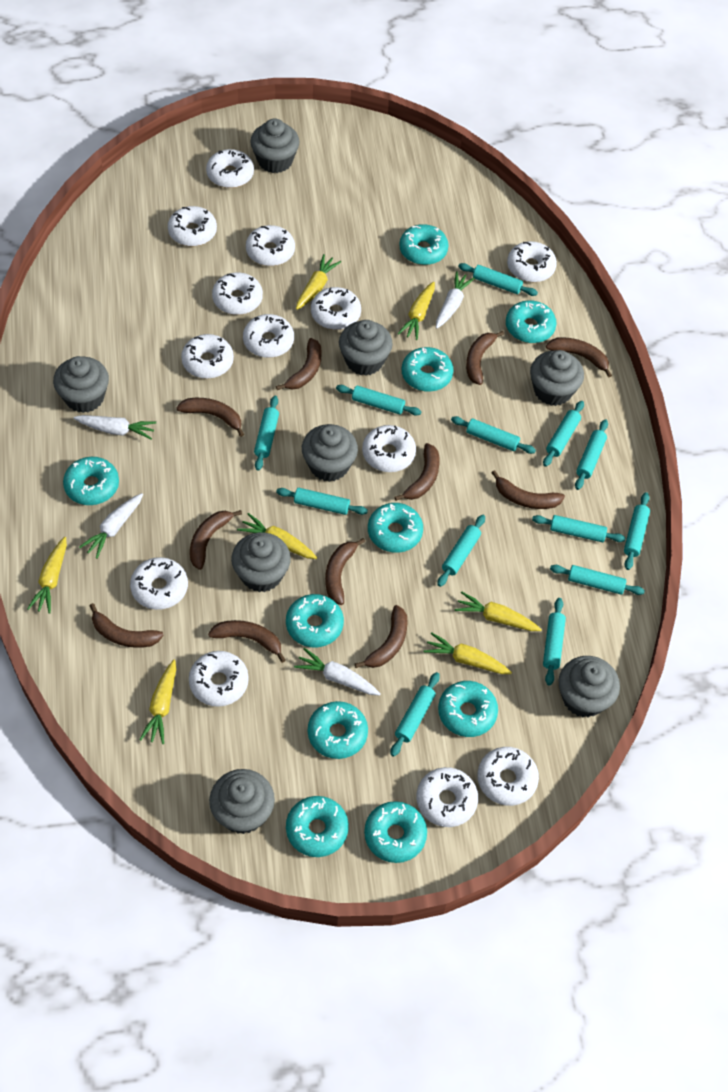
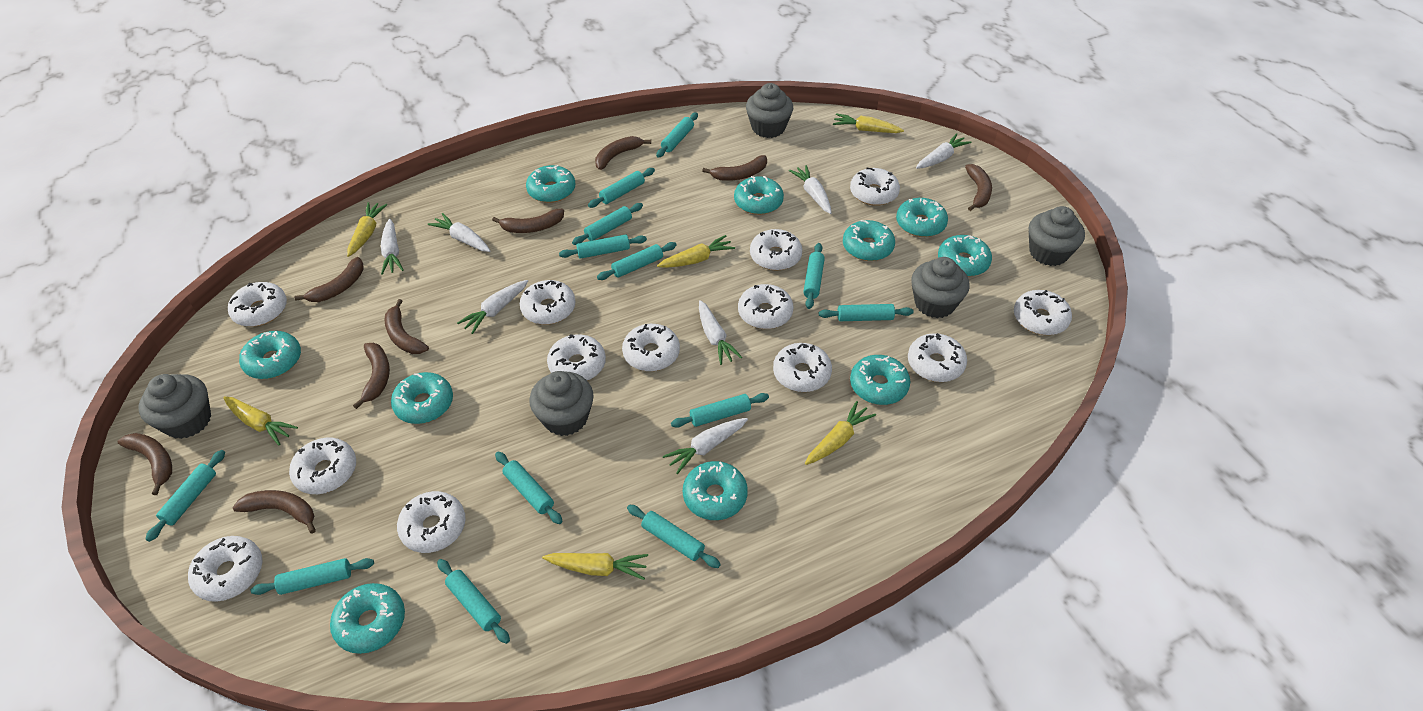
brown banana: 11 -> 9
grey cupcake: 8 -> 5
white carrot: 4 -> 7
yellow carrot: 7 -> 6

